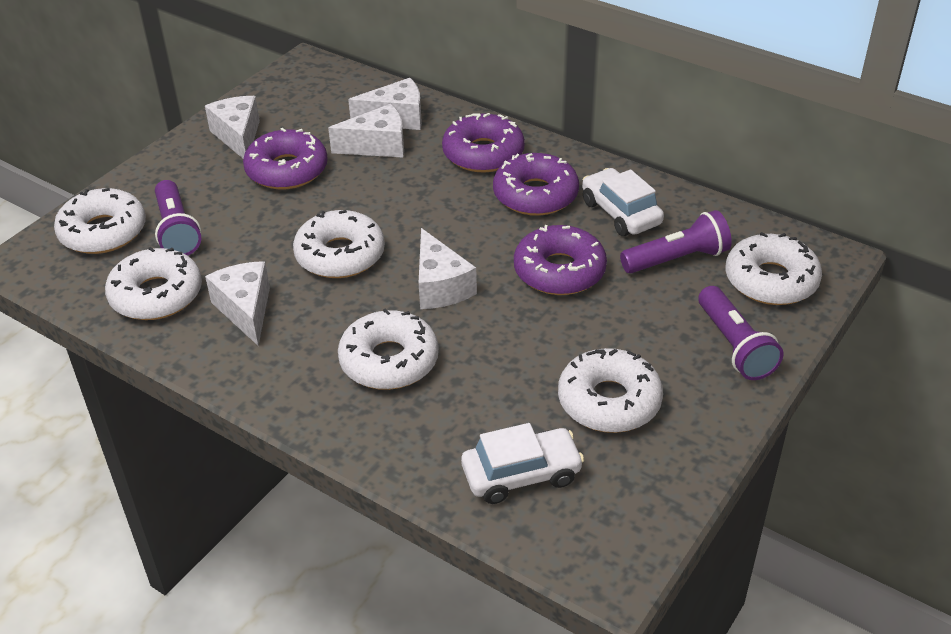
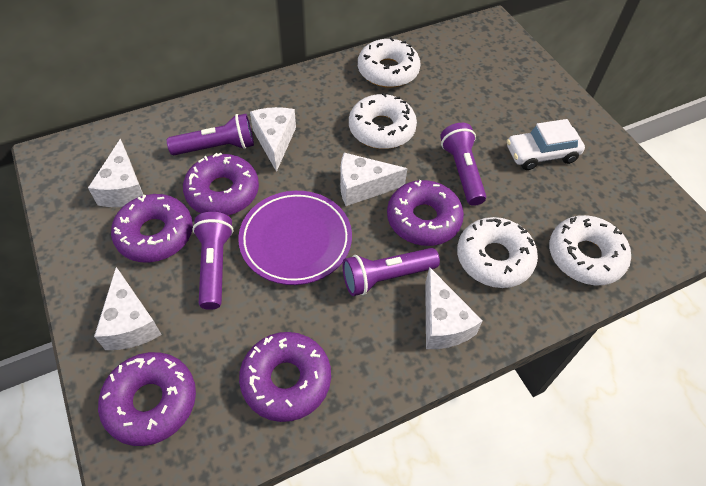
purple donut: 4 -> 5
purple flashlight: 3 -> 4
purple plate: 0 -> 1
white car: 2 -> 1
white donut: 6 -> 4

